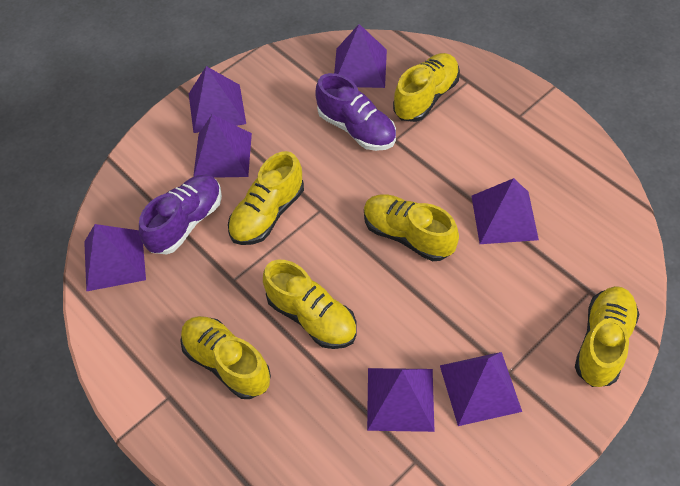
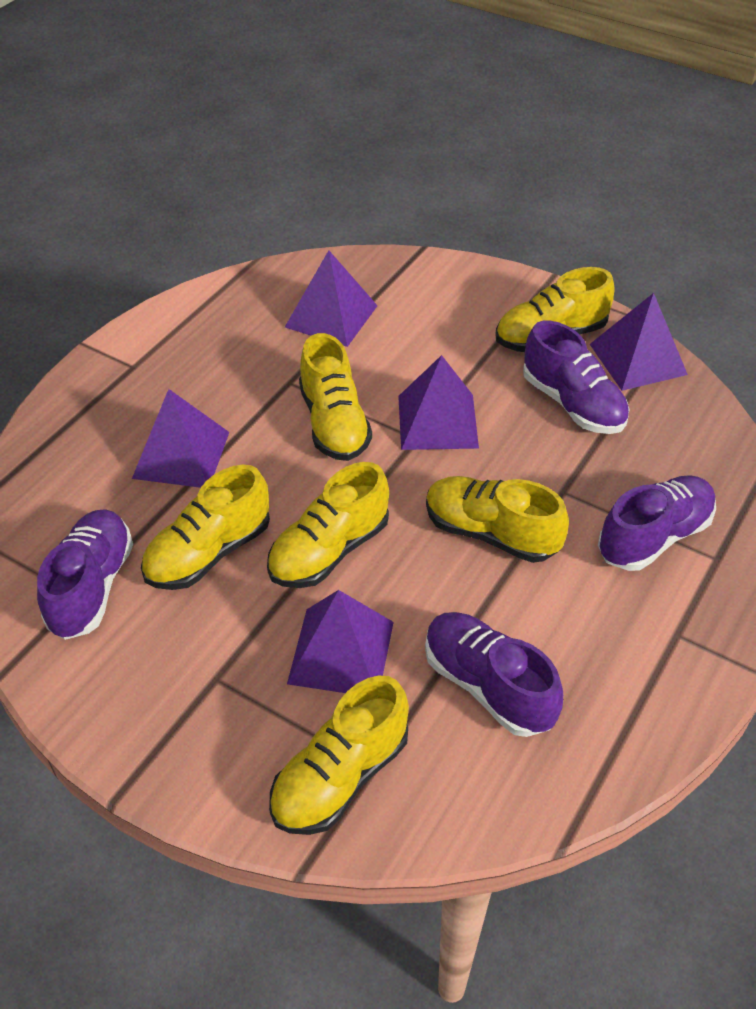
purple pyramid: 7 -> 5
purple shoe: 2 -> 4

